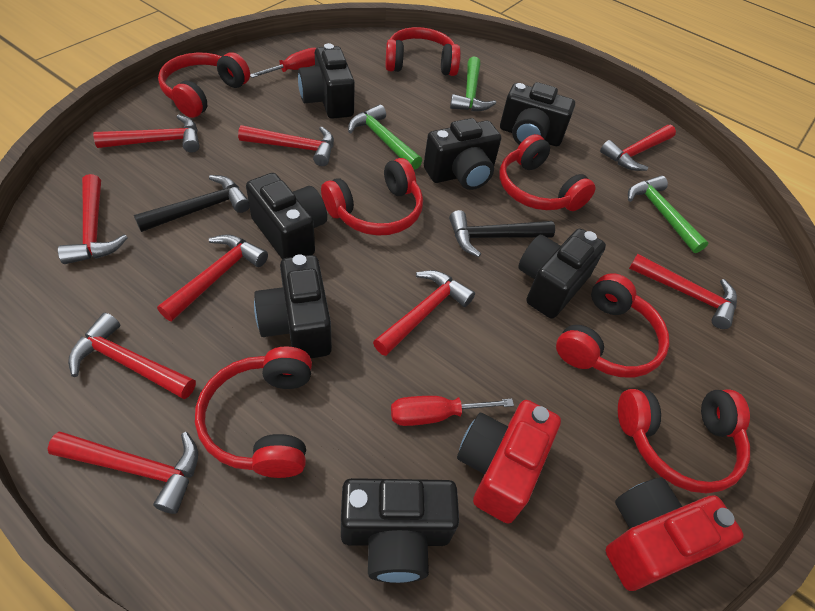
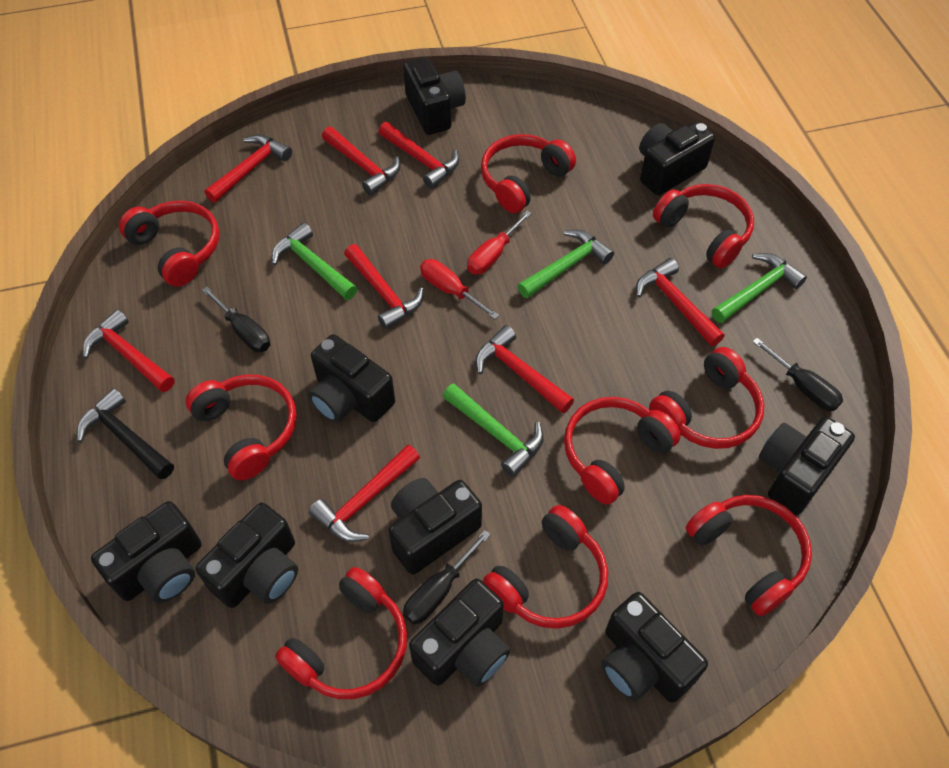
black camera: 7 -> 9
black hammer: 2 -> 1
black screwdriver: 0 -> 3
green hammer: 3 -> 4
red camera: 2 -> 0
red hammer: 9 -> 8
red headphones: 7 -> 9

